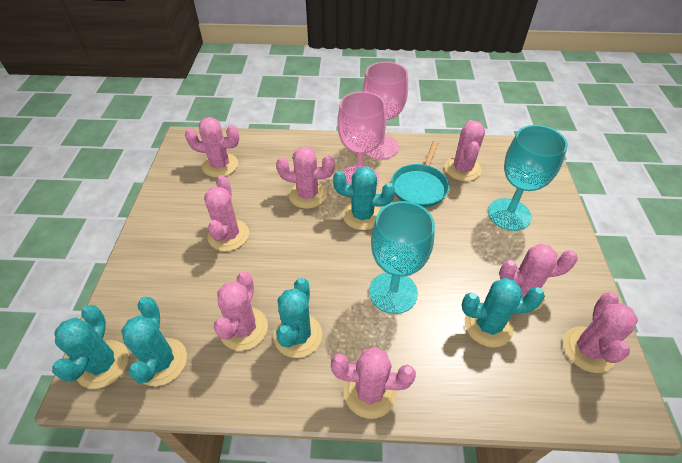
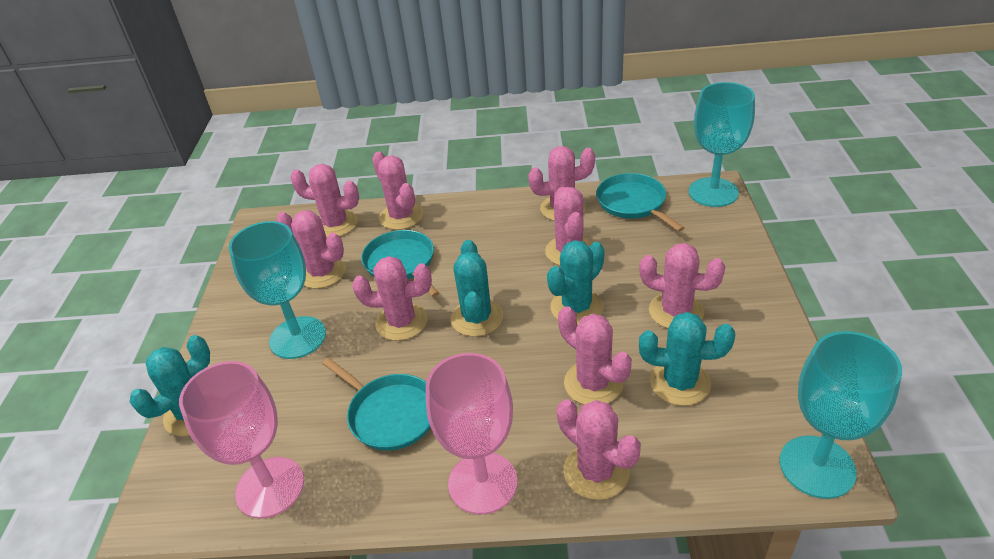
pink cactus: 8 -> 9
turquoise cactus: 5 -> 4
turquoise goblet: 2 -> 3
turquoise pan: 1 -> 3

